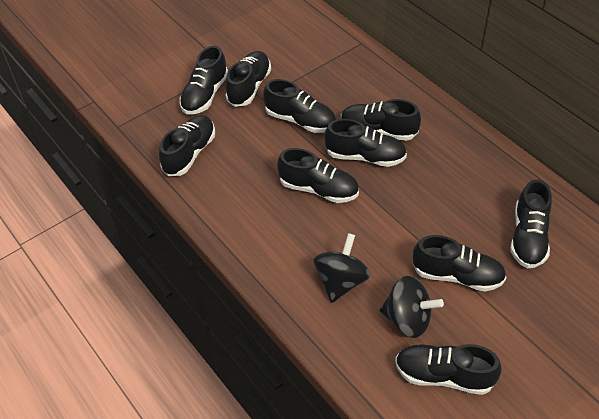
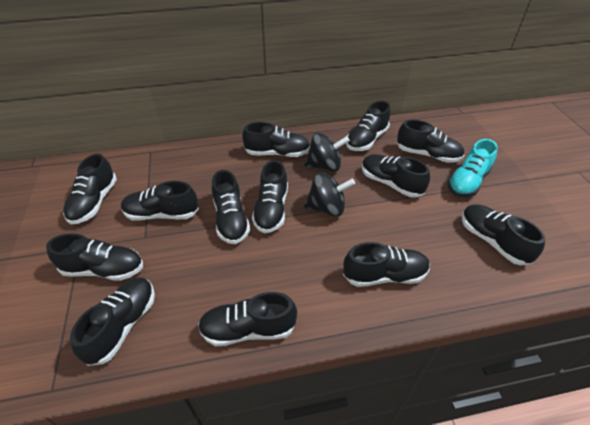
black shoe: 10 -> 13
turquoise shoe: 0 -> 1

